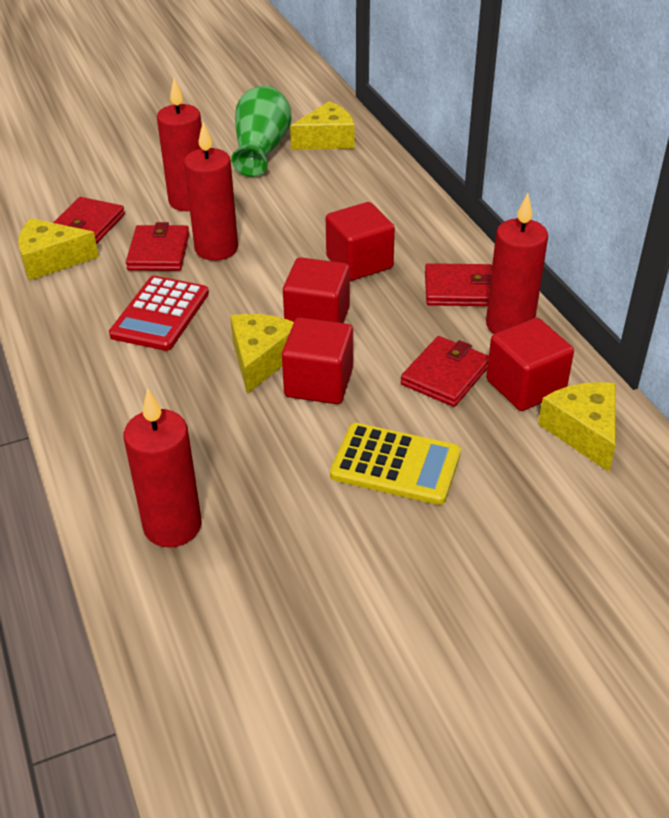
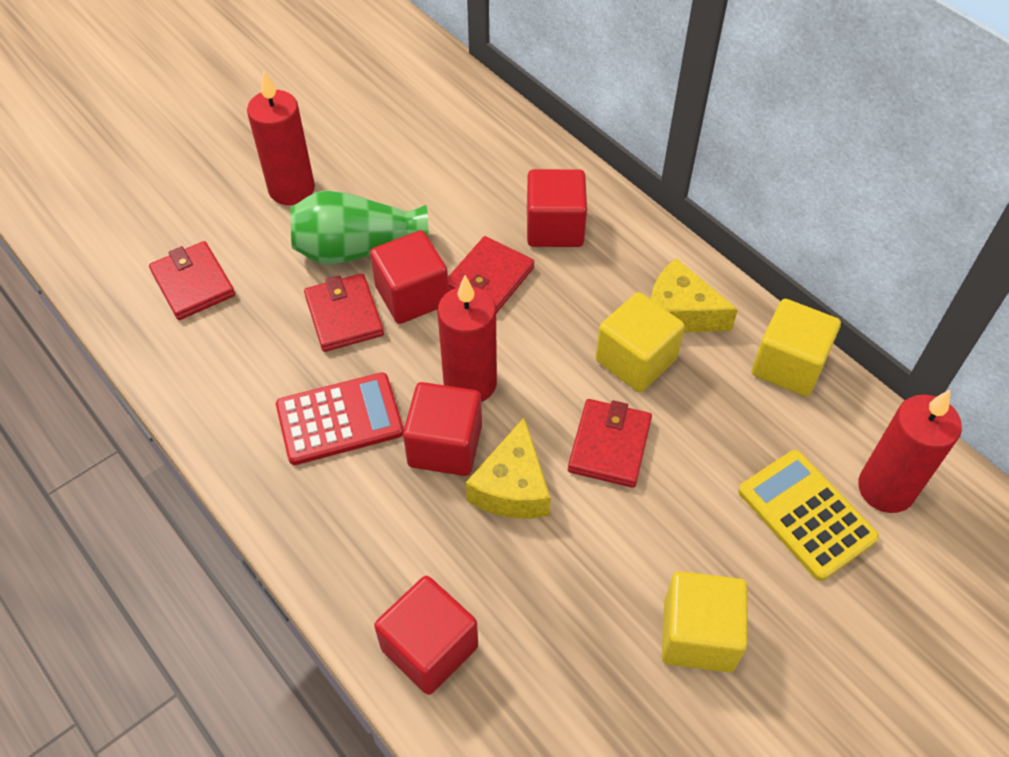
red candle: 4 -> 3
yellow cheese: 4 -> 2
yellow cube: 0 -> 3

